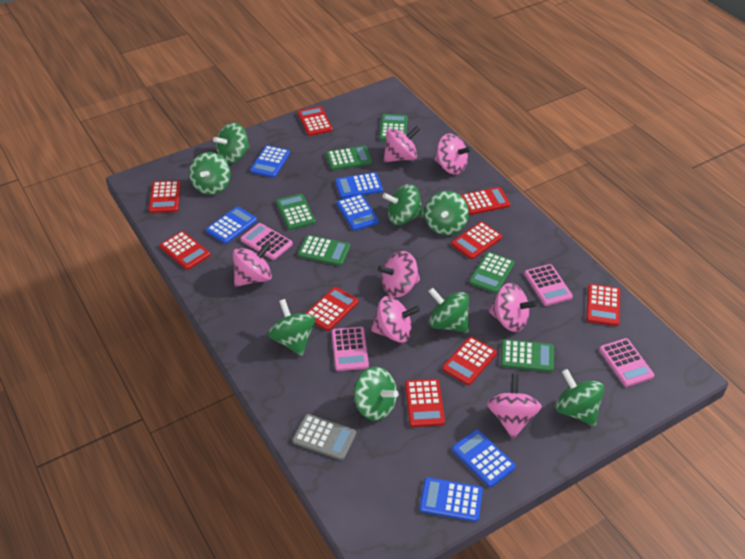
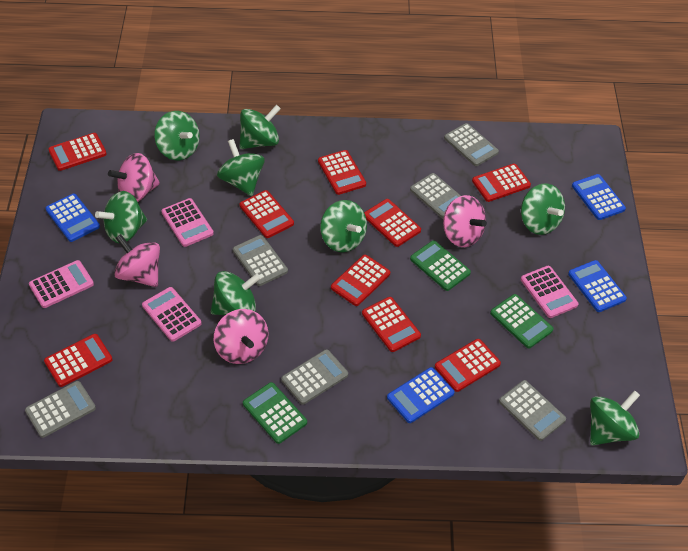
blue calculator: 6 -> 4
green calculator: 6 -> 3
grey calculator: 1 -> 6
pink spinning top: 7 -> 4

